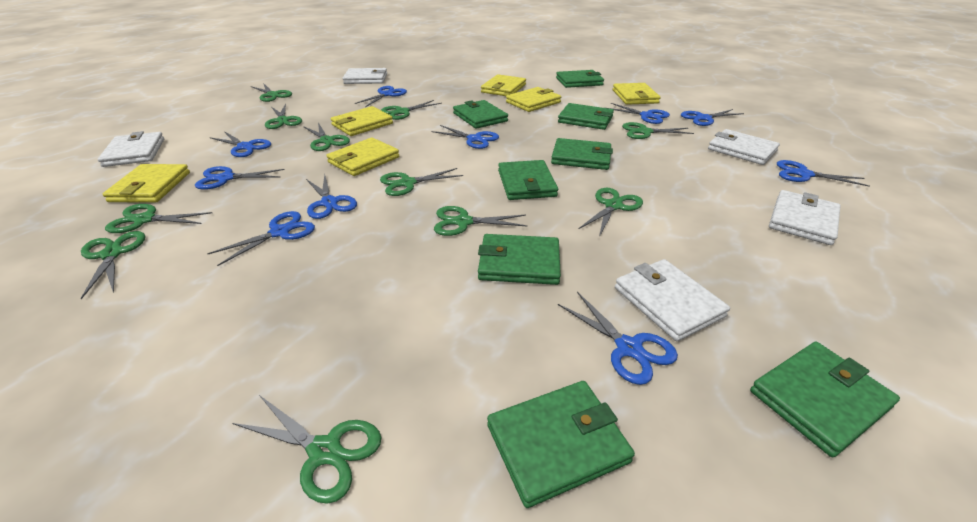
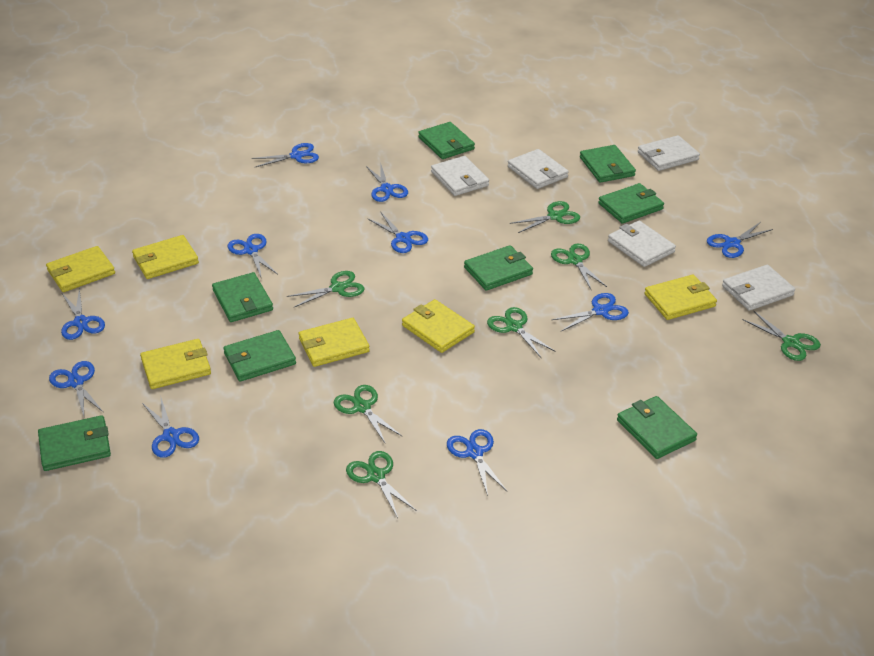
green scissors: 11 -> 7

